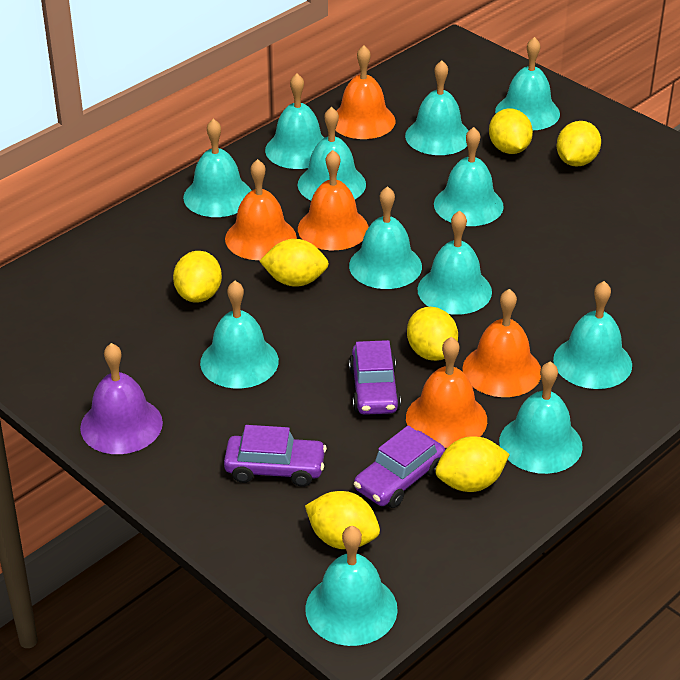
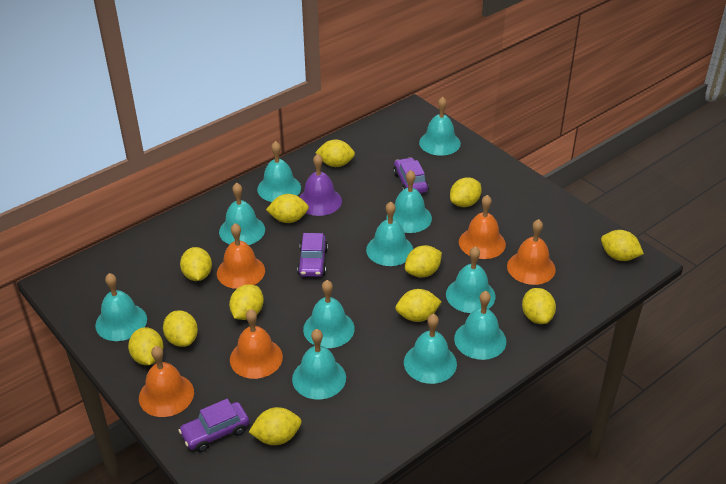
turquoise bell: 12 -> 11
yellow lemon: 7 -> 12

